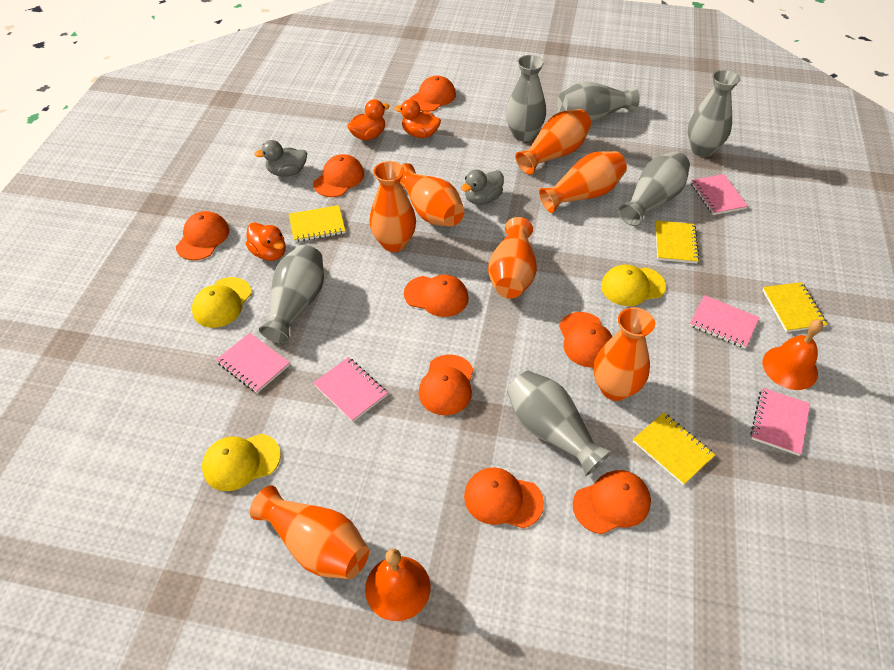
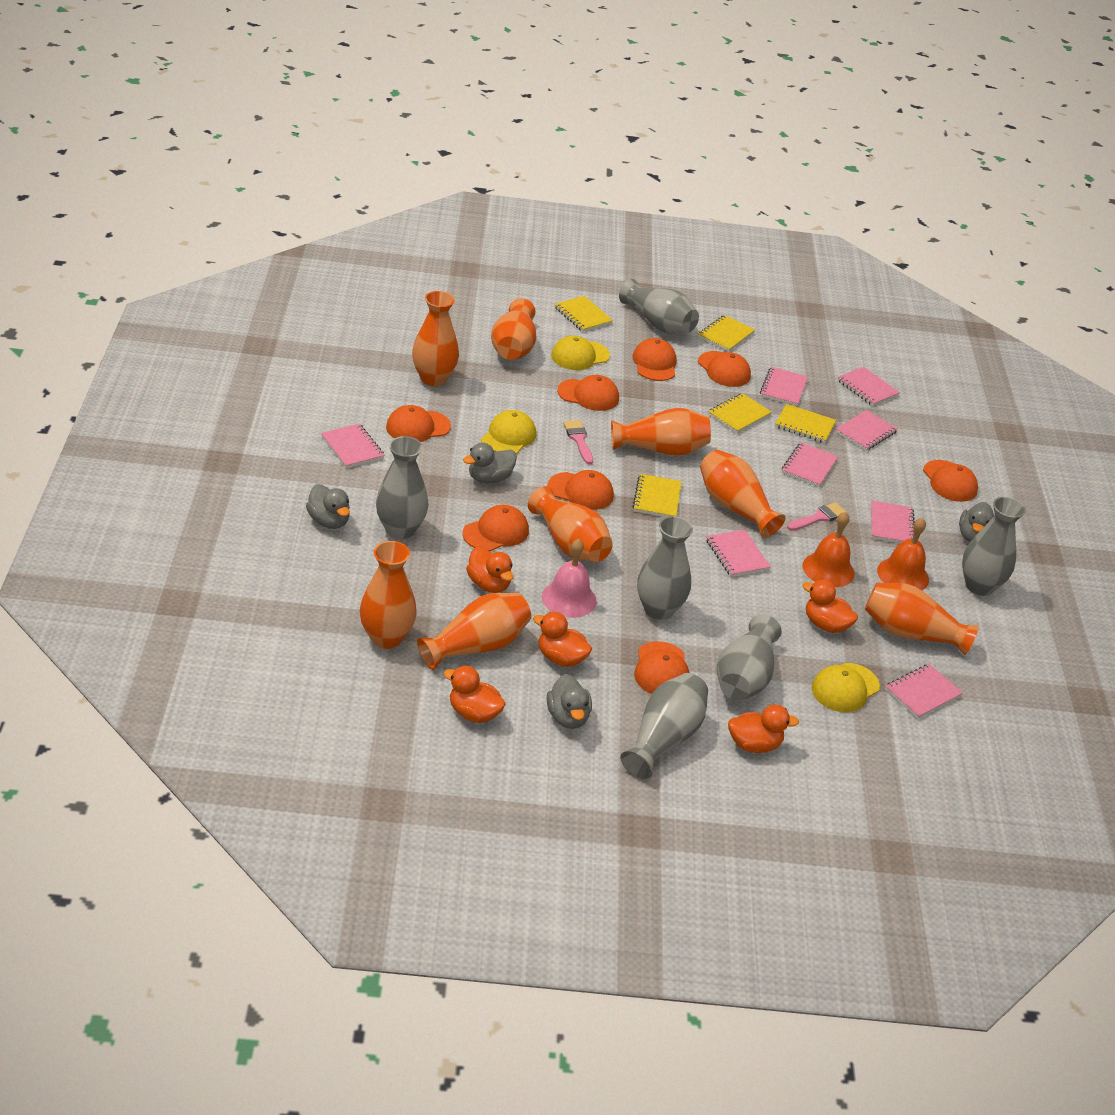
grey duck: 2 -> 4
orange duck: 3 -> 5
orange vase: 7 -> 8
pink bell: 0 -> 1
pink brush: 0 -> 2
pink notebook: 5 -> 8
yellow notebook: 4 -> 5

